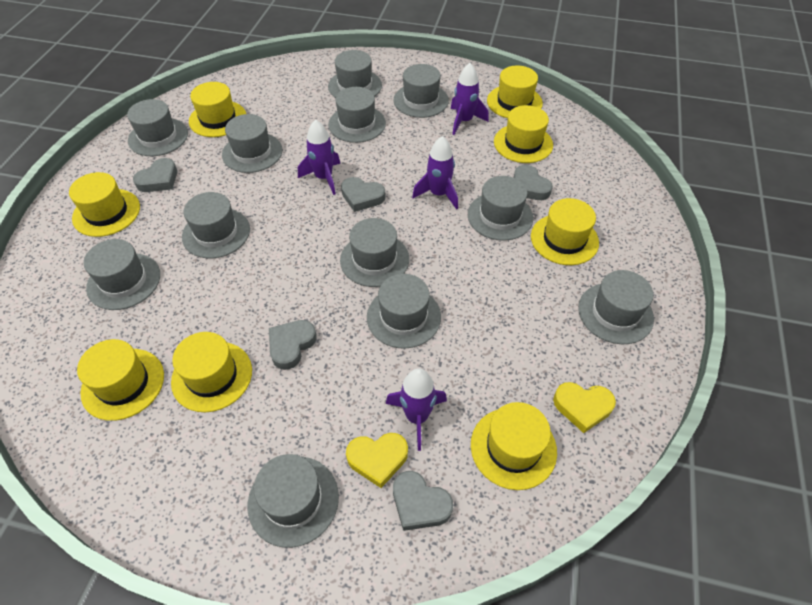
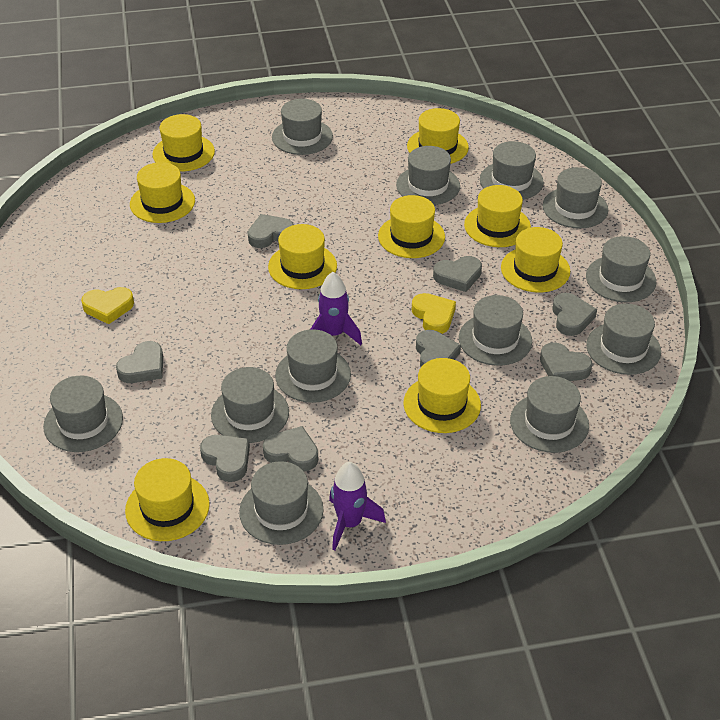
grey heart: 5 -> 8
purple rocket: 4 -> 2
yellow hat: 8 -> 9

